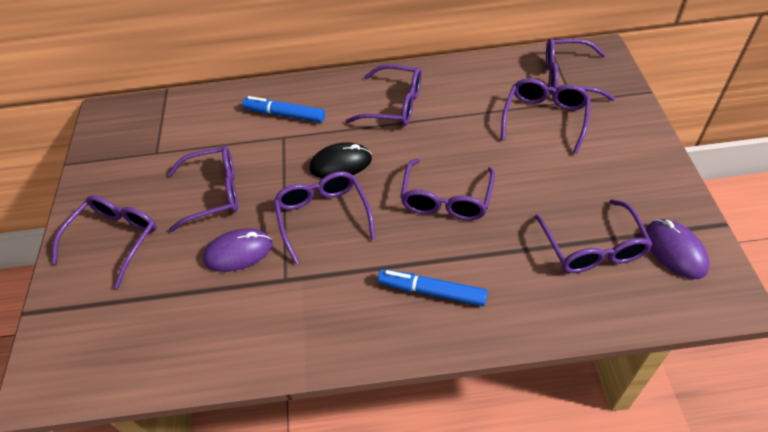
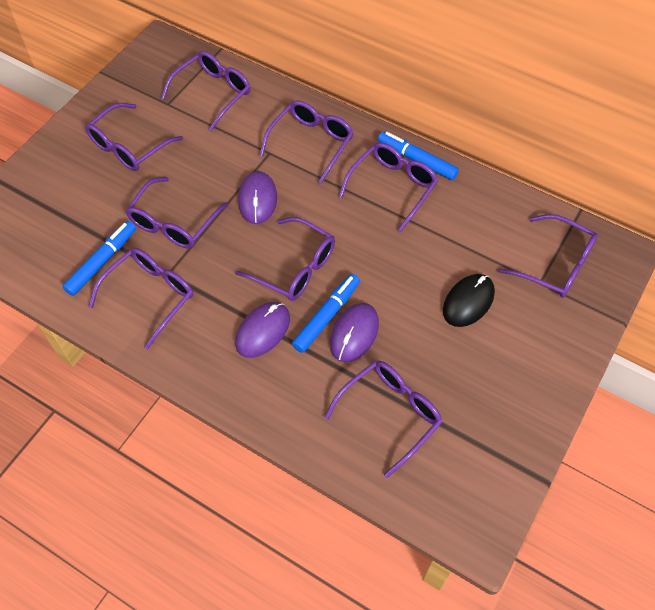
blue marker: 2 -> 3
purple glasses: 8 -> 9
purple mouse: 2 -> 3

